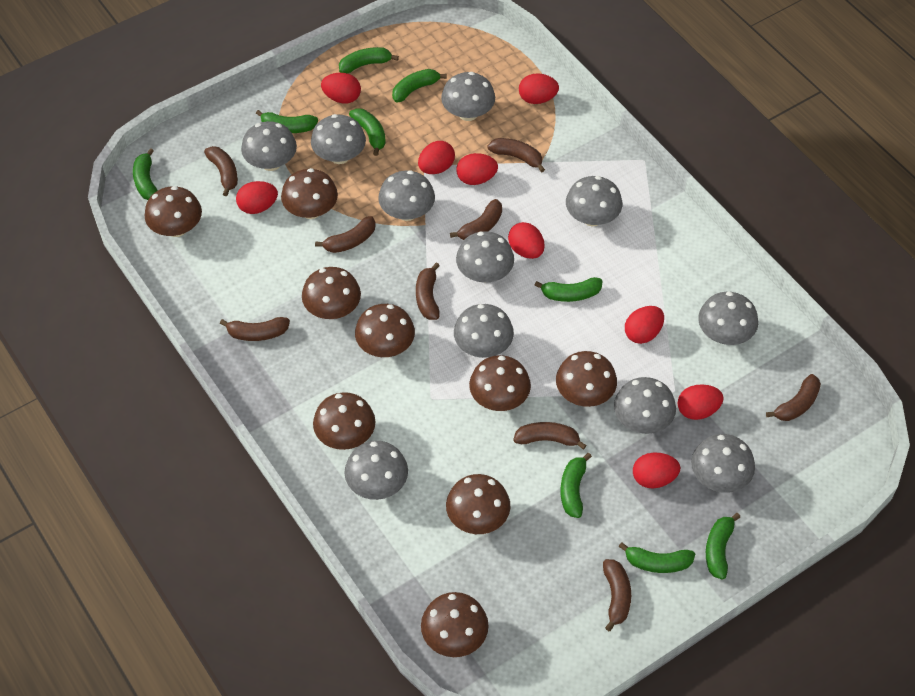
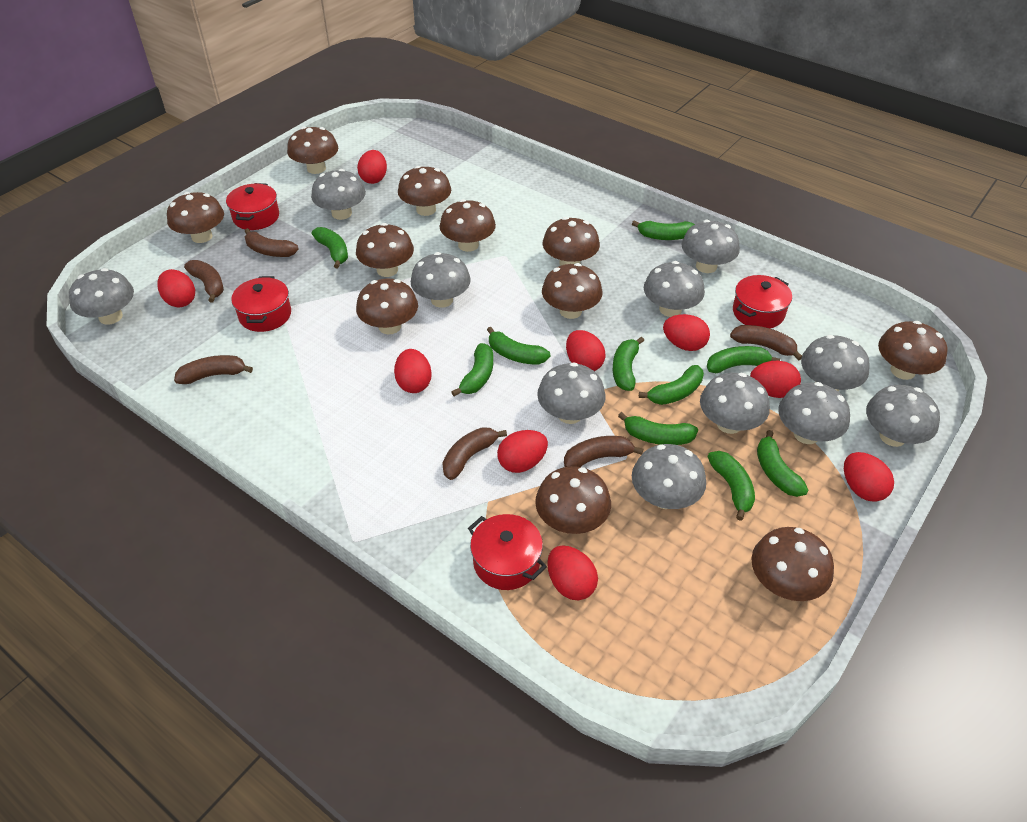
brown banana: 9 -> 6
brown mushroom: 9 -> 11
green banana: 9 -> 10
red pot: 0 -> 4

